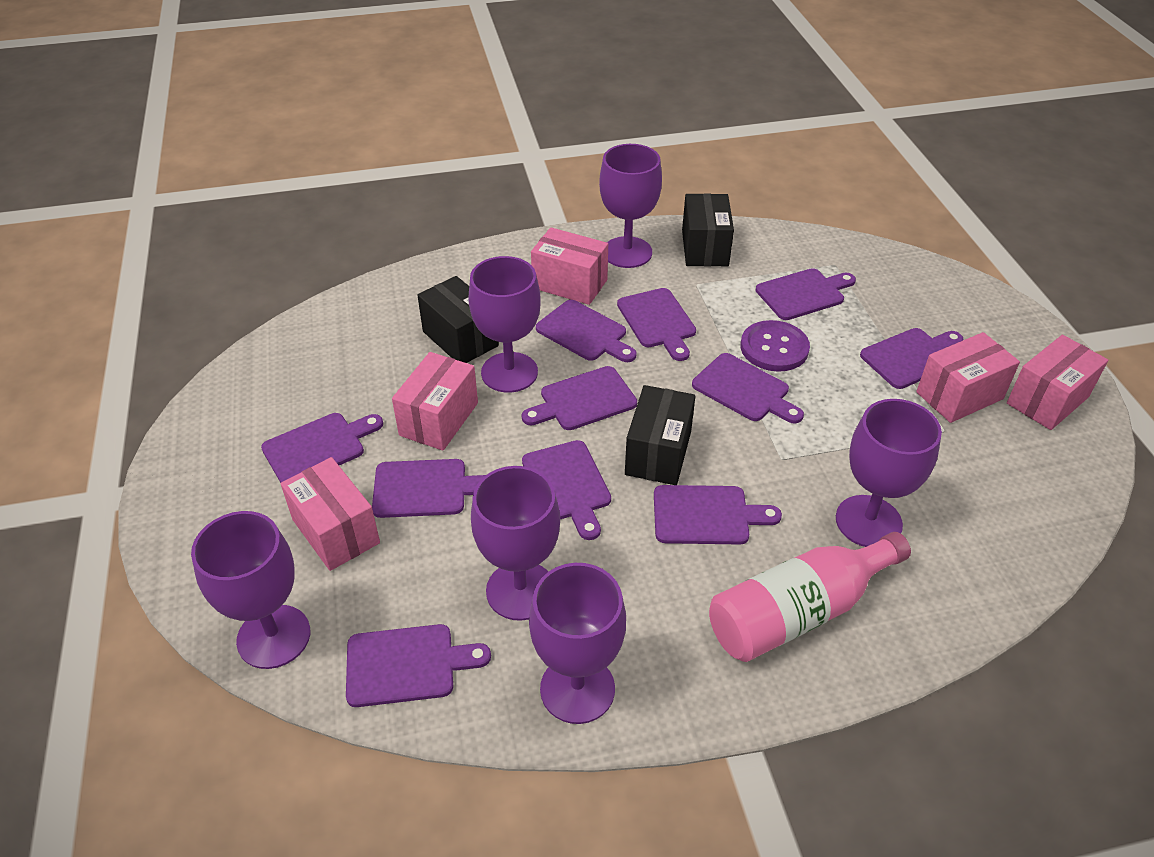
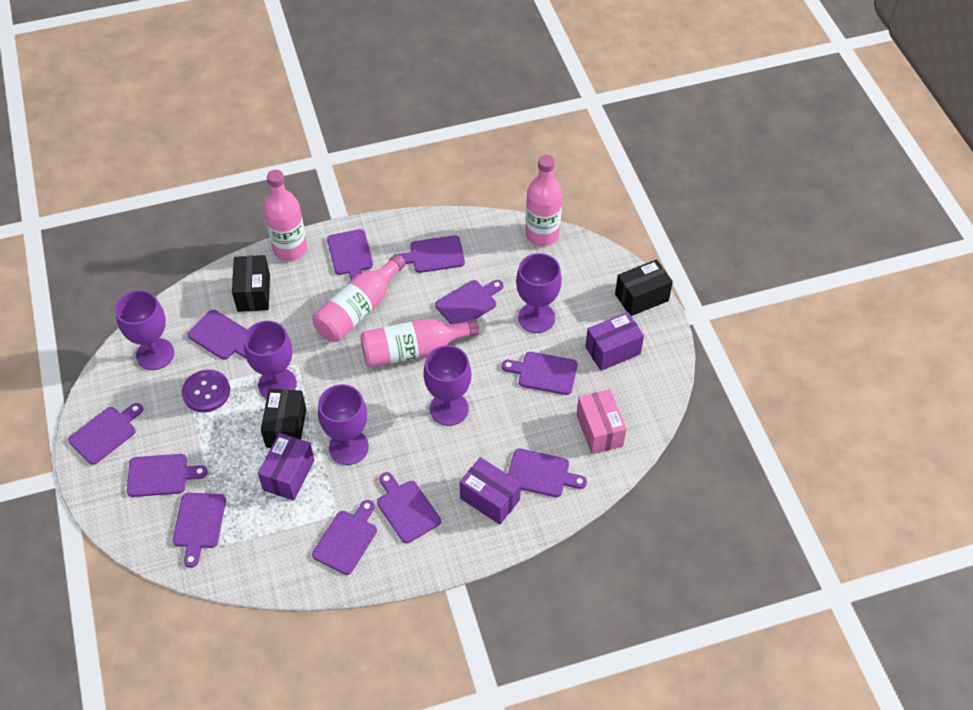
pink bottle: 1 -> 4
pink box: 5 -> 1
purple box: 0 -> 3
purple goblet: 6 -> 5

